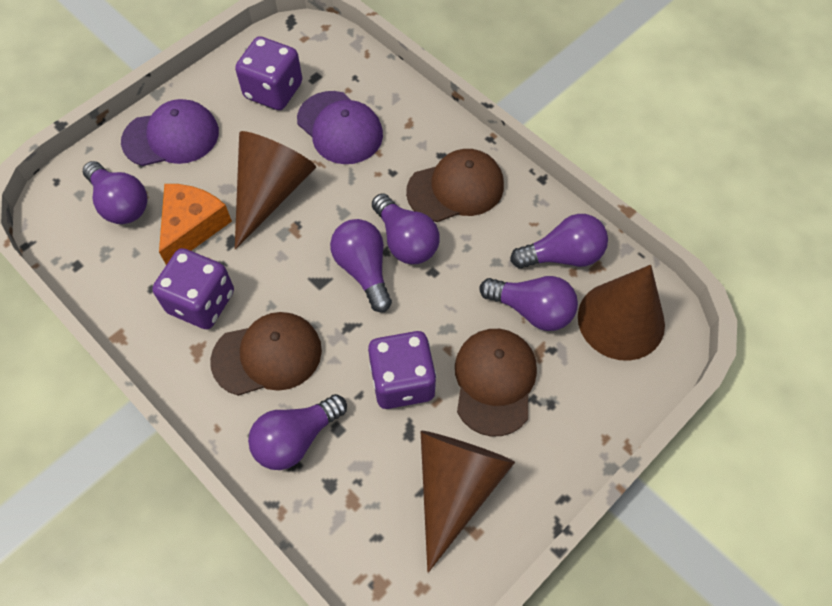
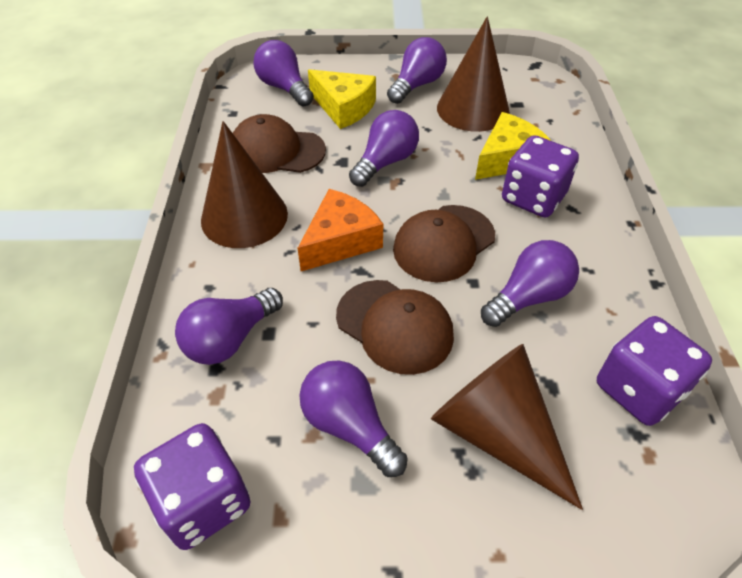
purple cap: 2 -> 0
yellow cheese: 0 -> 2

